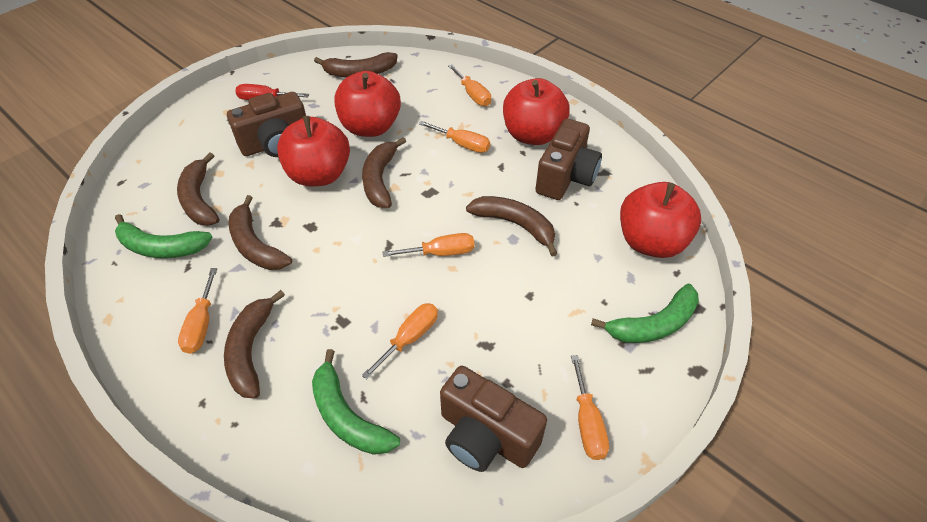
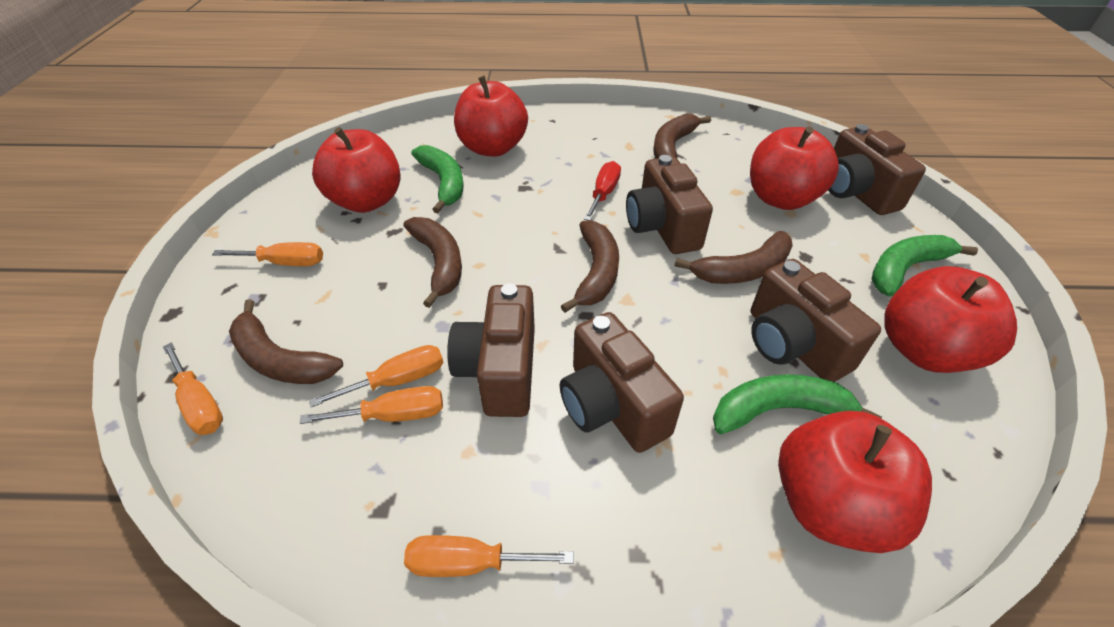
brown banana: 6 -> 5
brown camera: 3 -> 5
orange screwdriver: 6 -> 5
red apple: 4 -> 5

